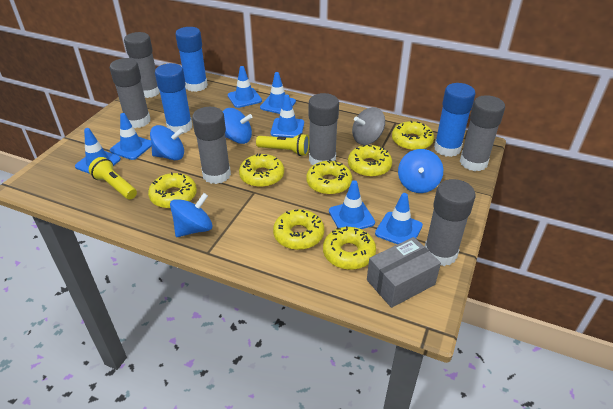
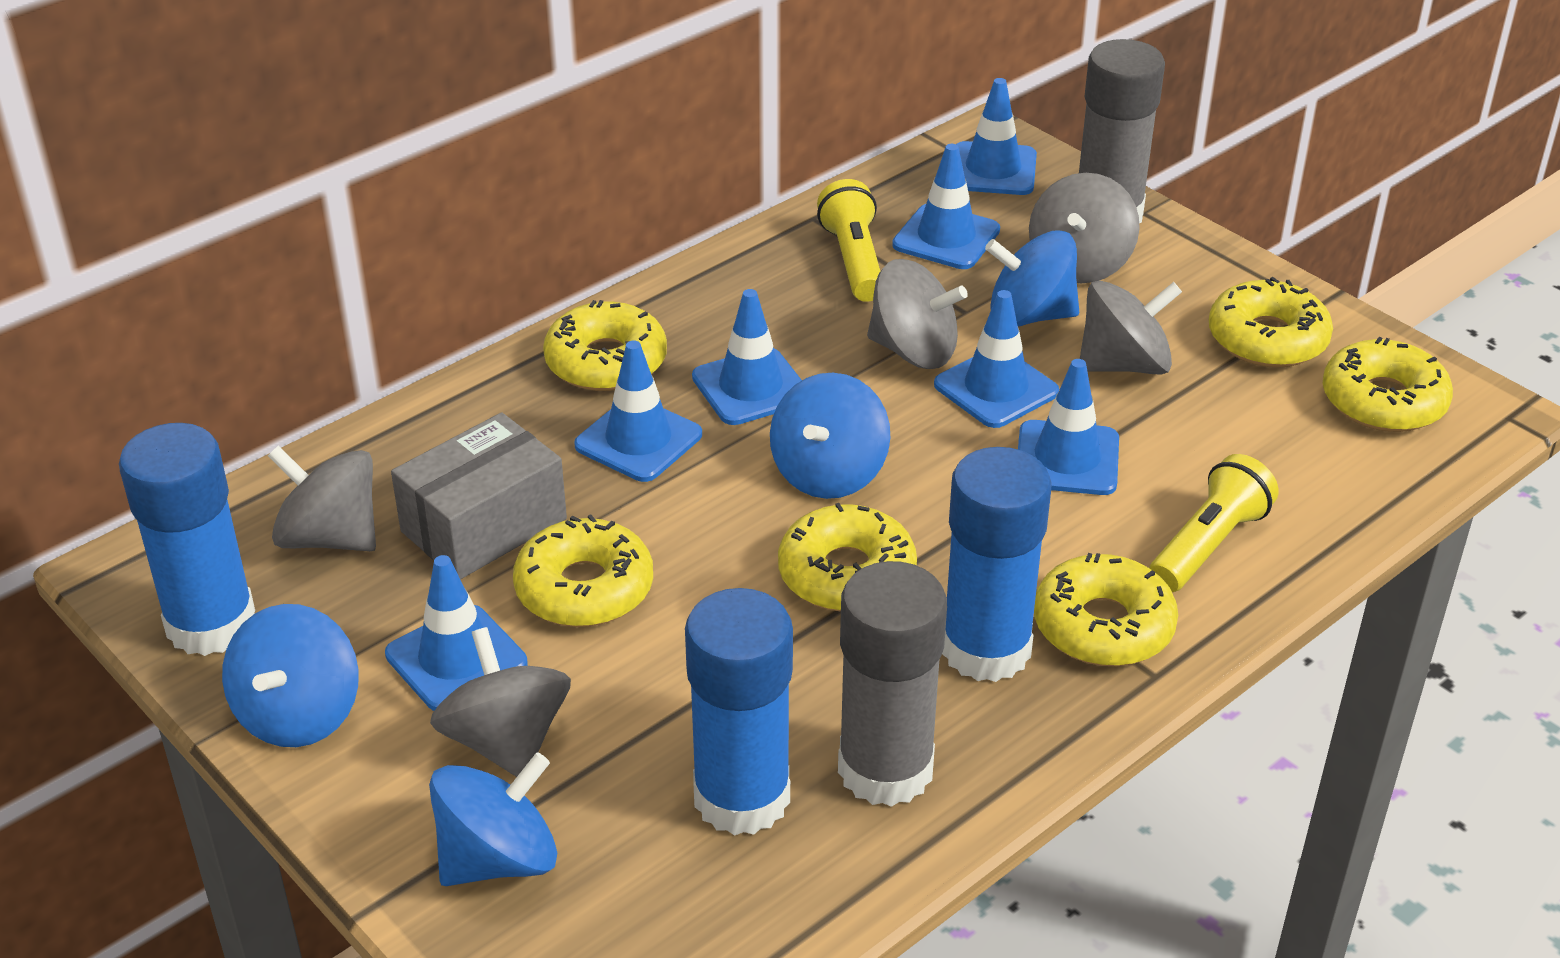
grey glue stick: 6 -> 2
grey spinning top: 1 -> 5
yellow donut: 7 -> 6

